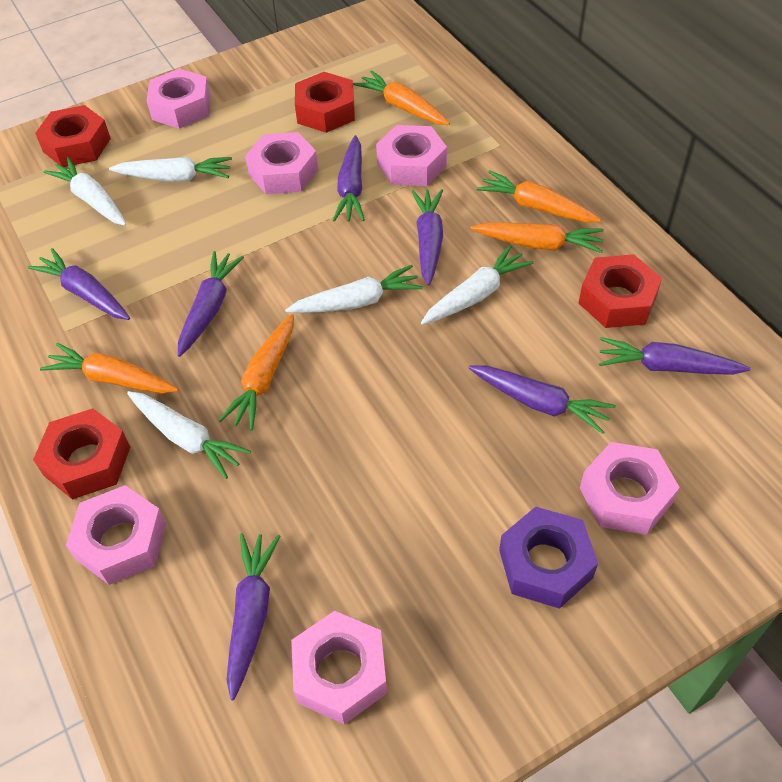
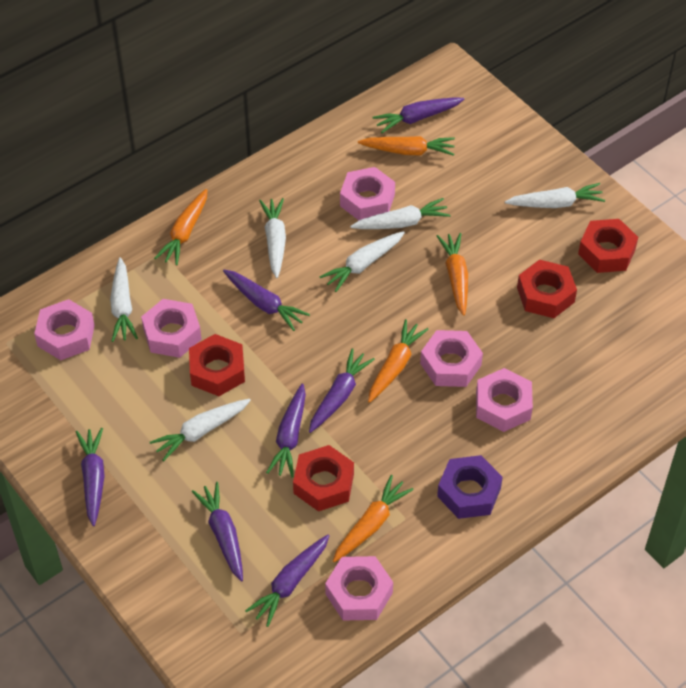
white carrot: 5 -> 6

